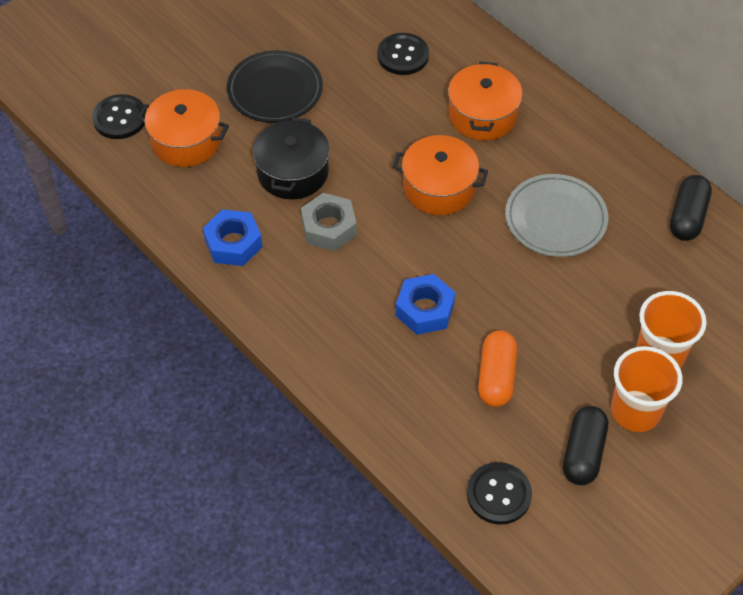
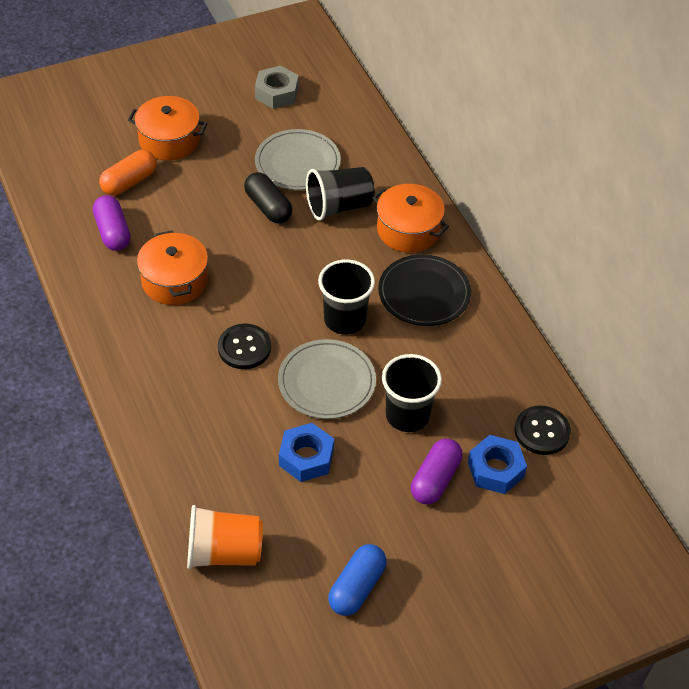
black button: 3 -> 2
black capsule: 2 -> 1
black cup: 0 -> 3
black pot: 1 -> 0
blue capsule: 0 -> 1
grey plate: 1 -> 2
orange cup: 2 -> 1
purple capsule: 0 -> 2

